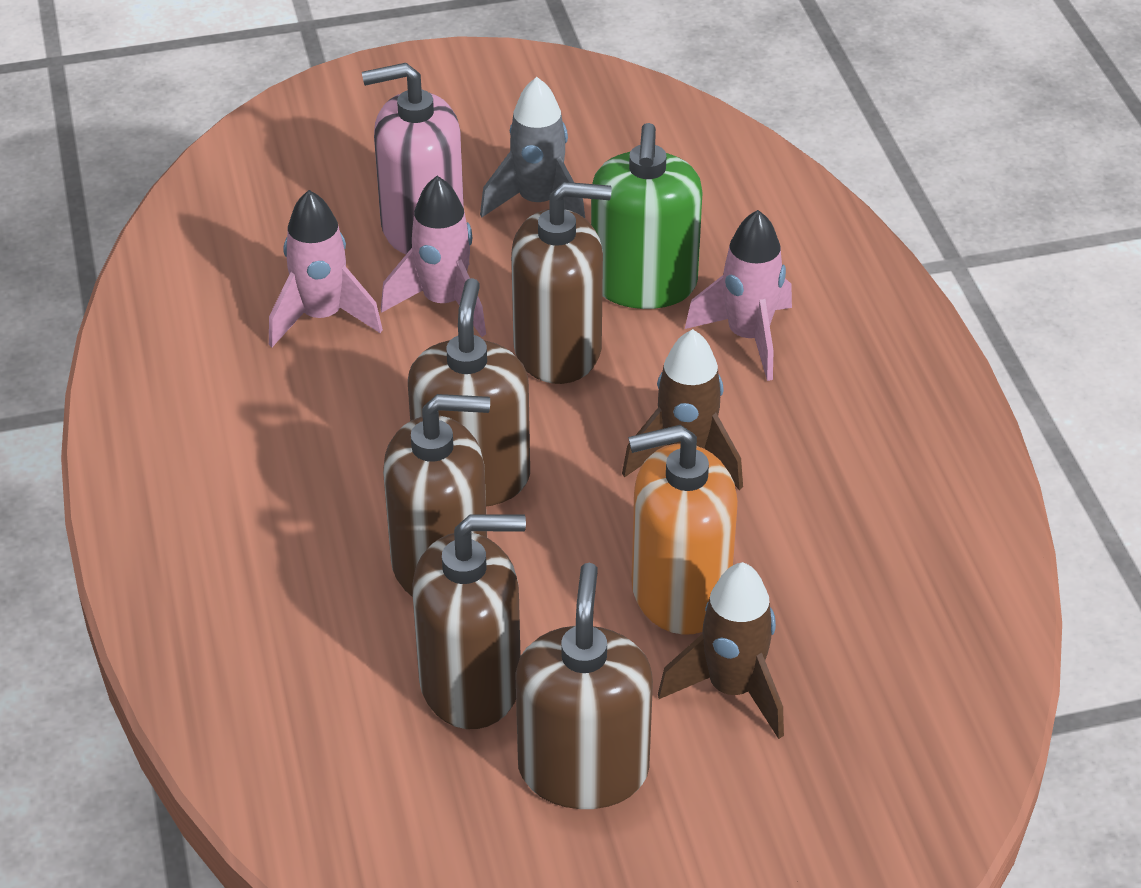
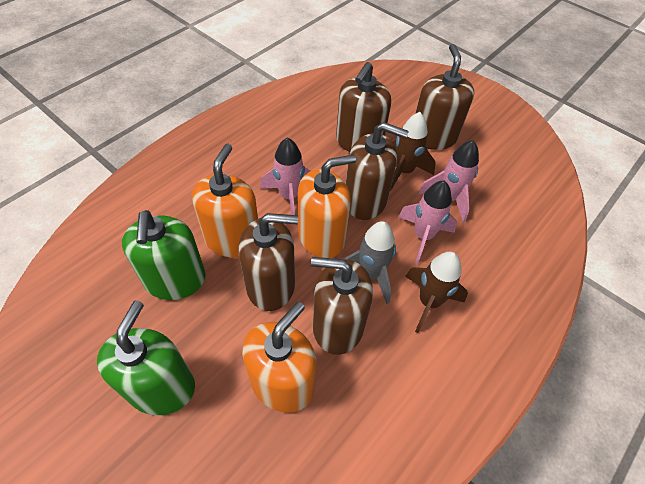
green soap dispenser: 1 -> 2
orange soap dispenser: 1 -> 3
pink soap dispenser: 1 -> 0

